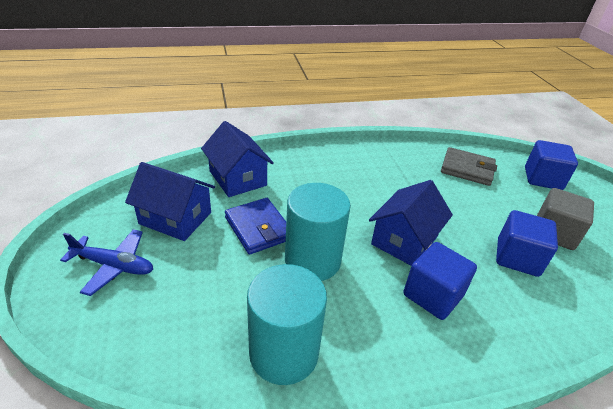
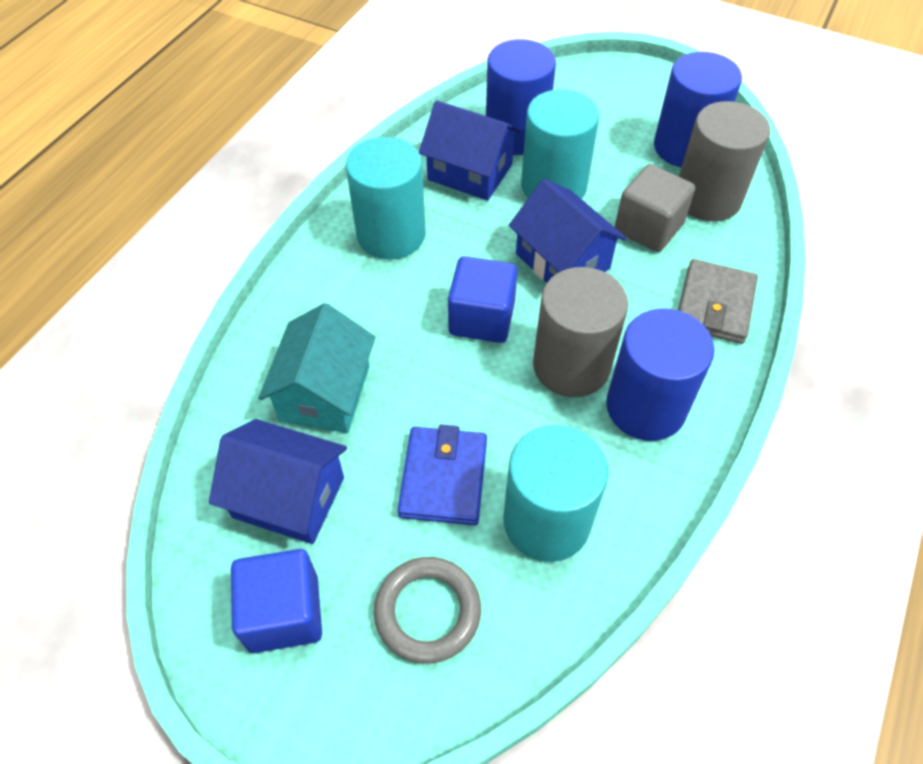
blue cube: 3 -> 2
blue cylinder: 0 -> 3
blue plane: 1 -> 0
grey cylinder: 0 -> 2
grey ring: 0 -> 1
turquoise cylinder: 2 -> 3
turquoise house: 0 -> 1

